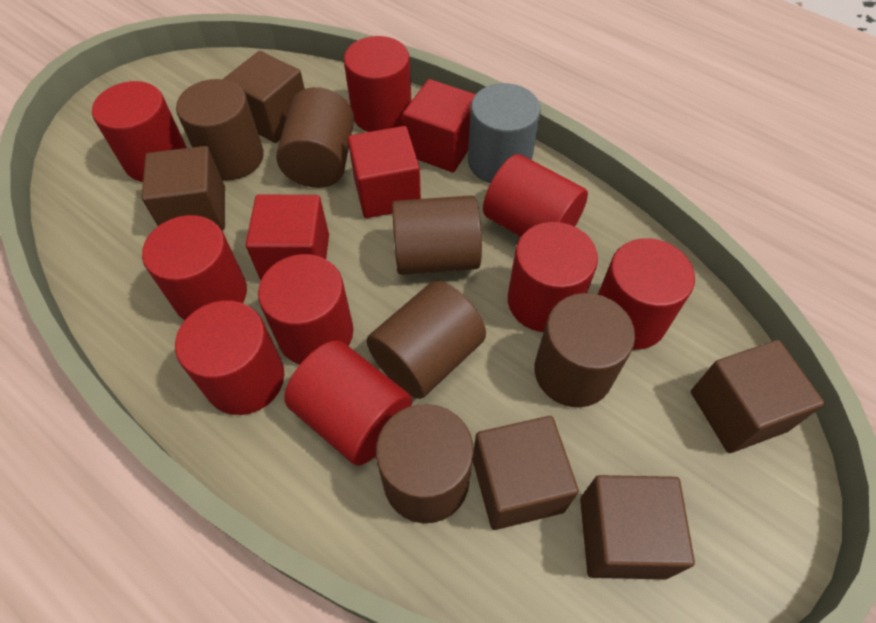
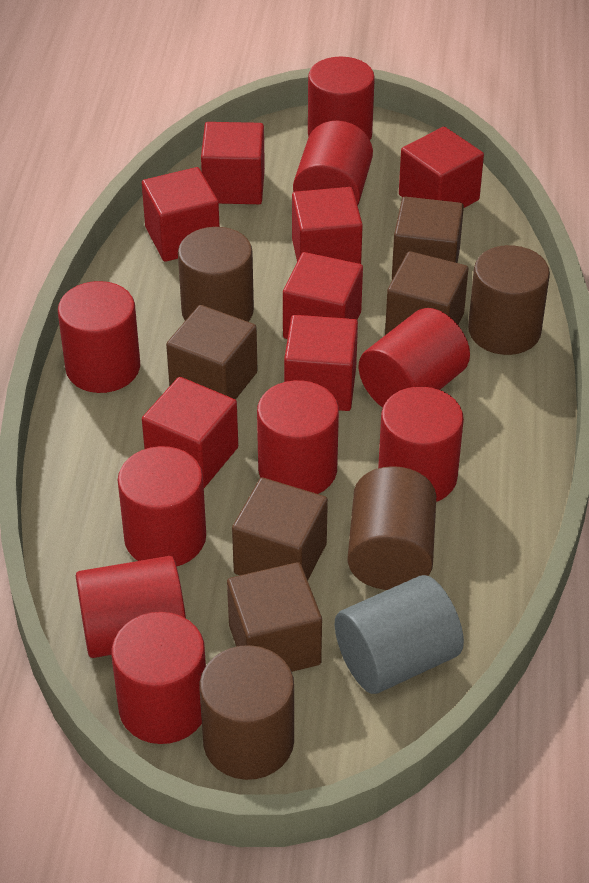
brown cylinder: 6 -> 4
red cube: 3 -> 7

